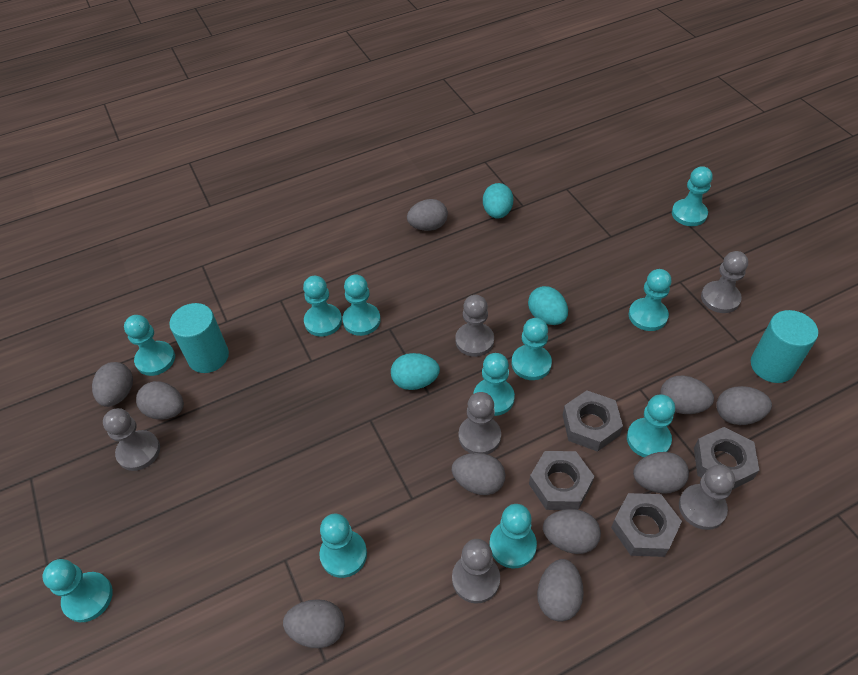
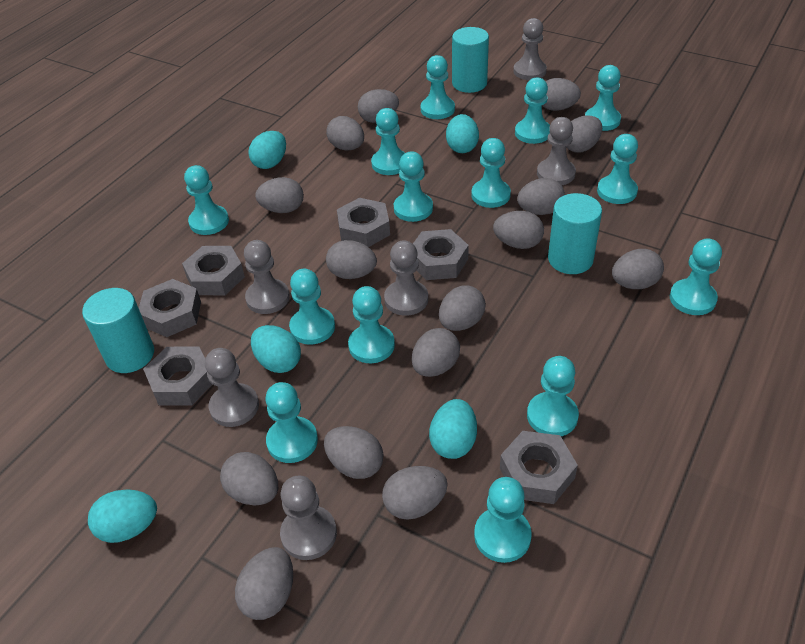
grey egg: 10 -> 15
grey nut: 4 -> 6
turquoise cylinder: 2 -> 3
turquoise egg: 3 -> 5
turquoise pawn: 11 -> 14

